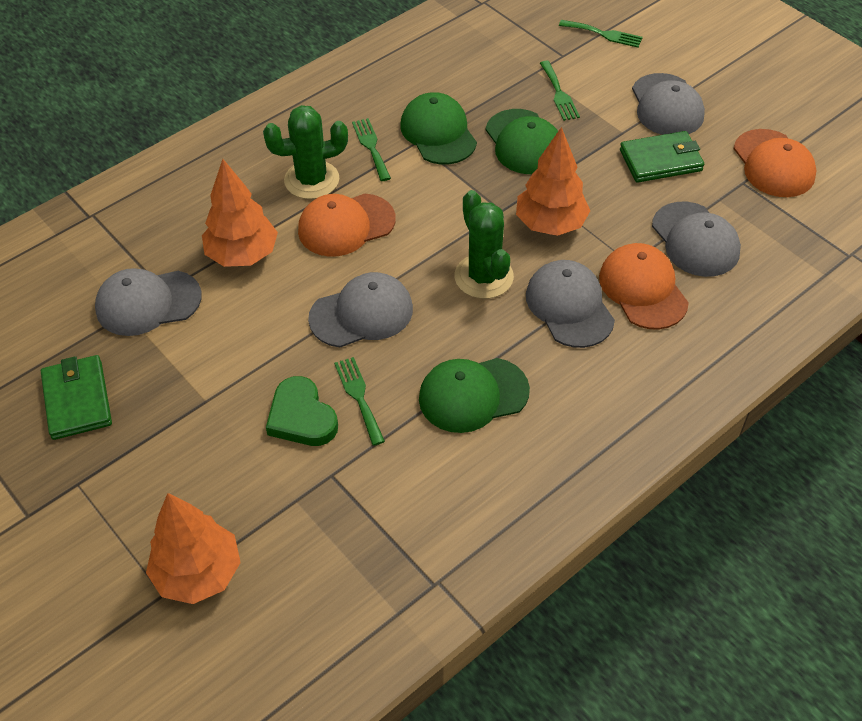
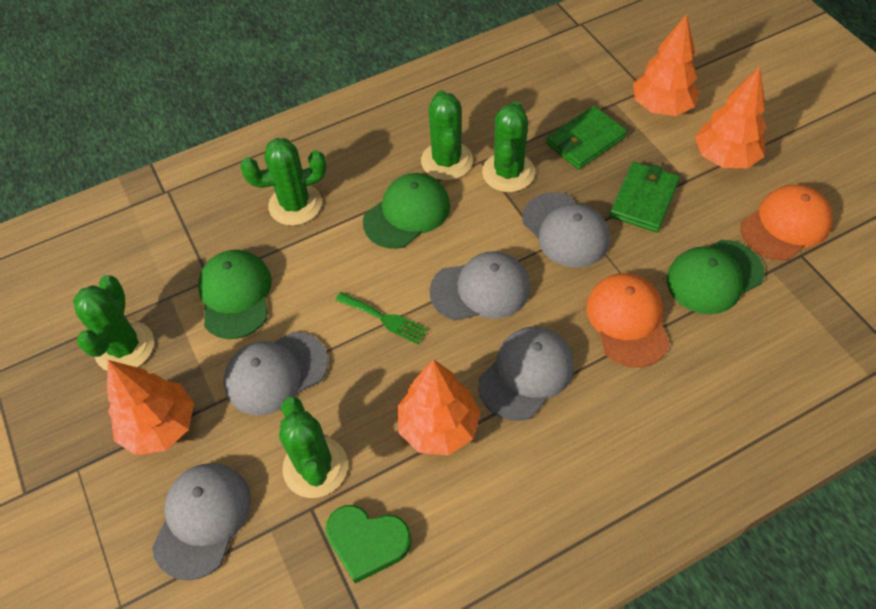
green cactus: 2 -> 5
green fork: 4 -> 1
orange cap: 3 -> 2
orange tree: 3 -> 4

